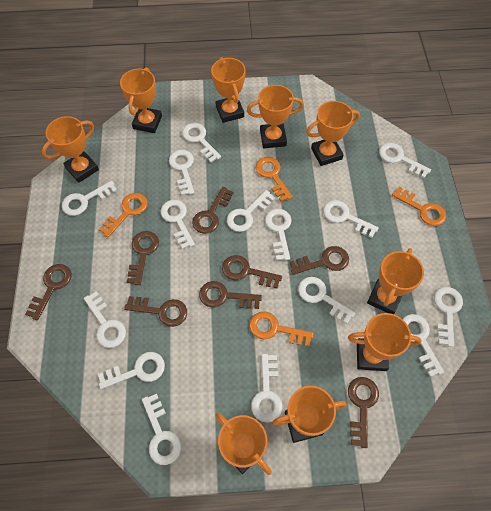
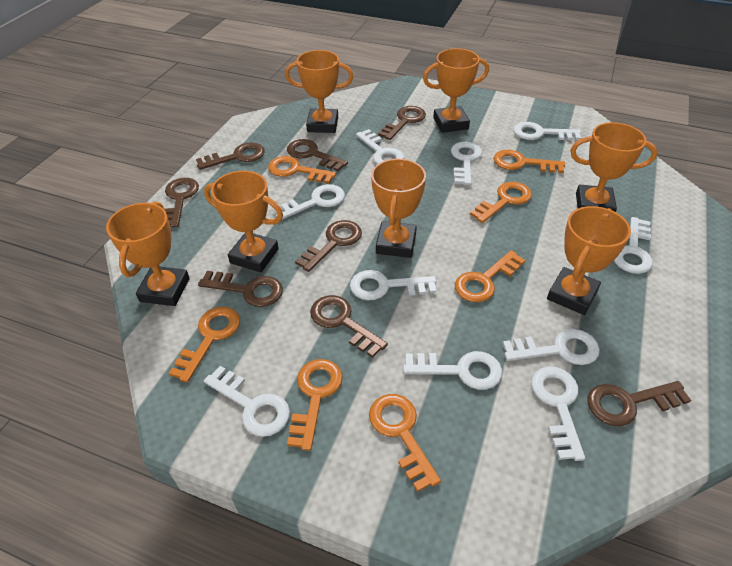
orange key: 4 -> 7
orange trophy: 9 -> 7
white key: 15 -> 10

